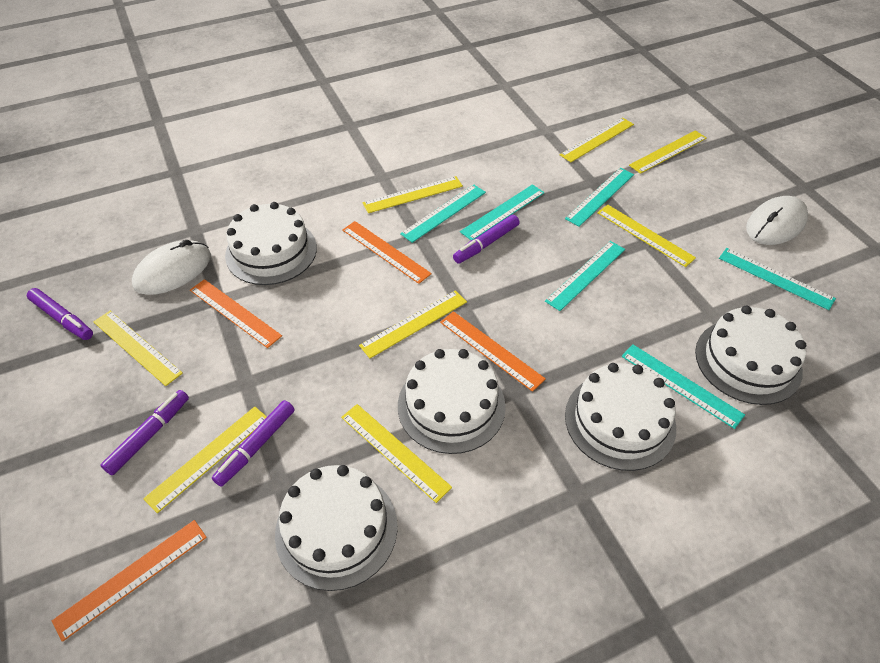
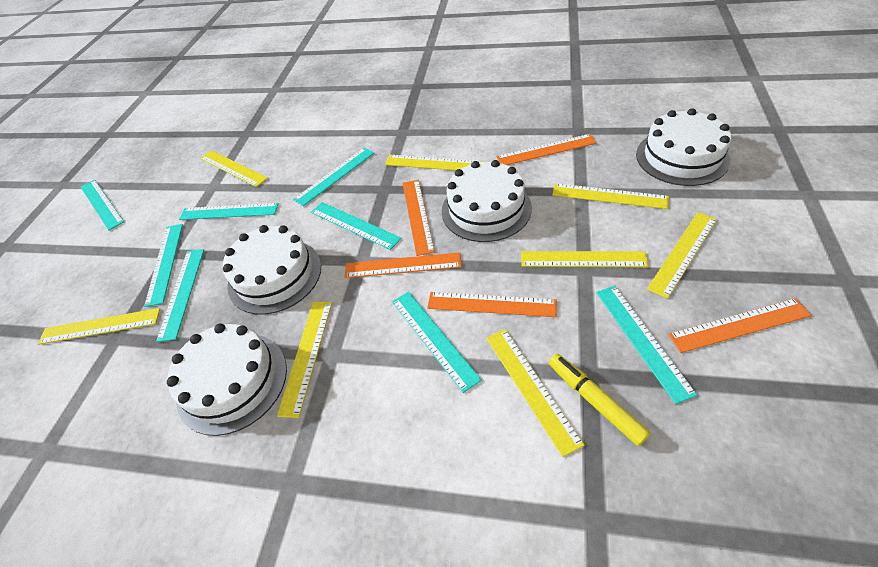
orange ruler: 4 -> 5
purple marker: 4 -> 0
turquoise ruler: 6 -> 8
white cake: 5 -> 4
white mouse: 2 -> 0
yellow marker: 0 -> 1

